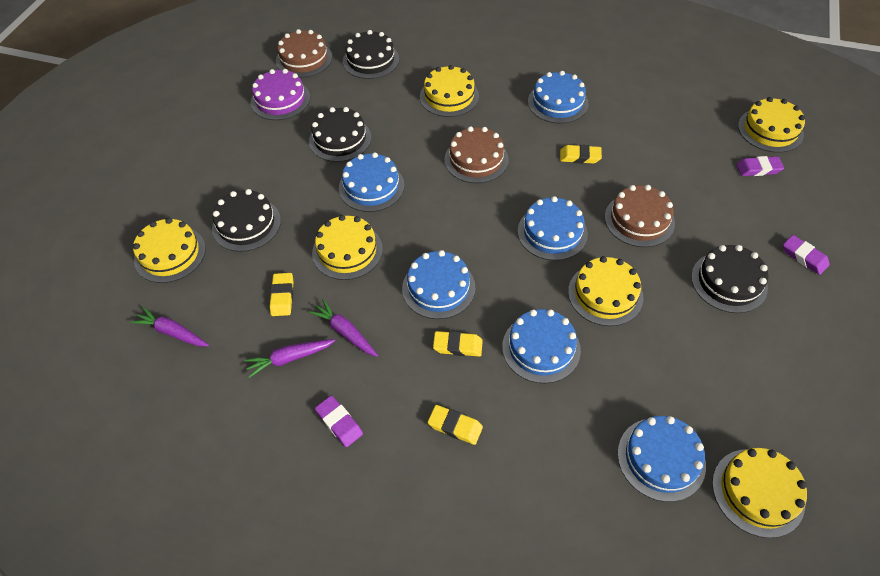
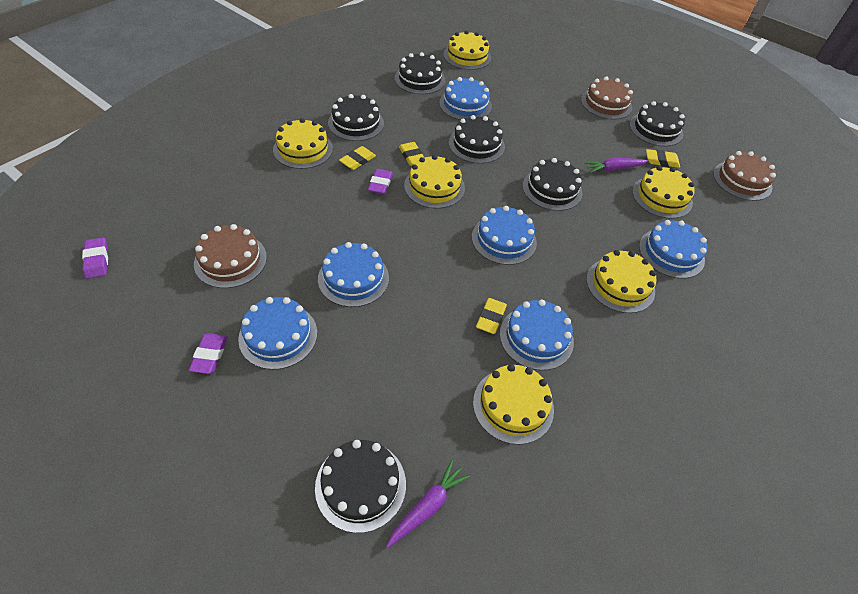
black cake: 4 -> 6
purple cake: 1 -> 0
purple carrot: 3 -> 2

